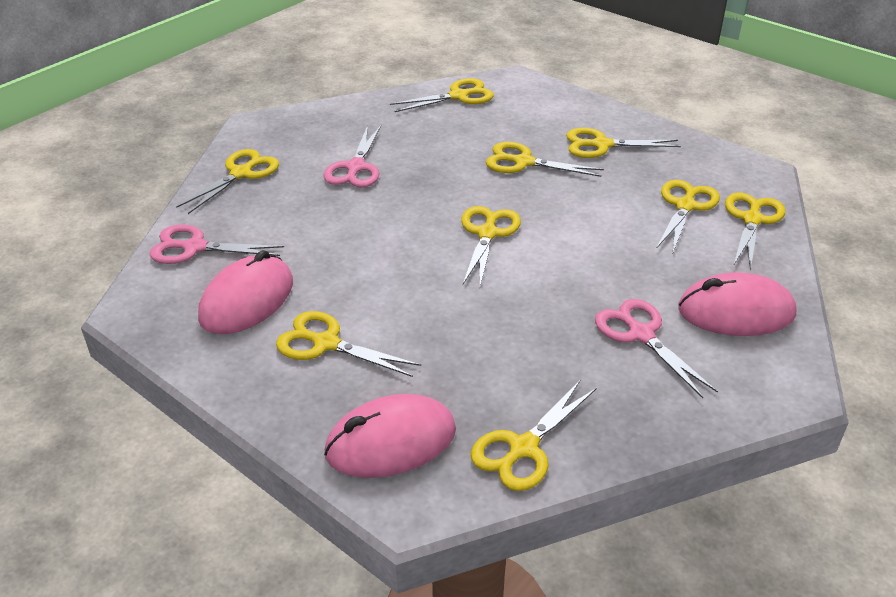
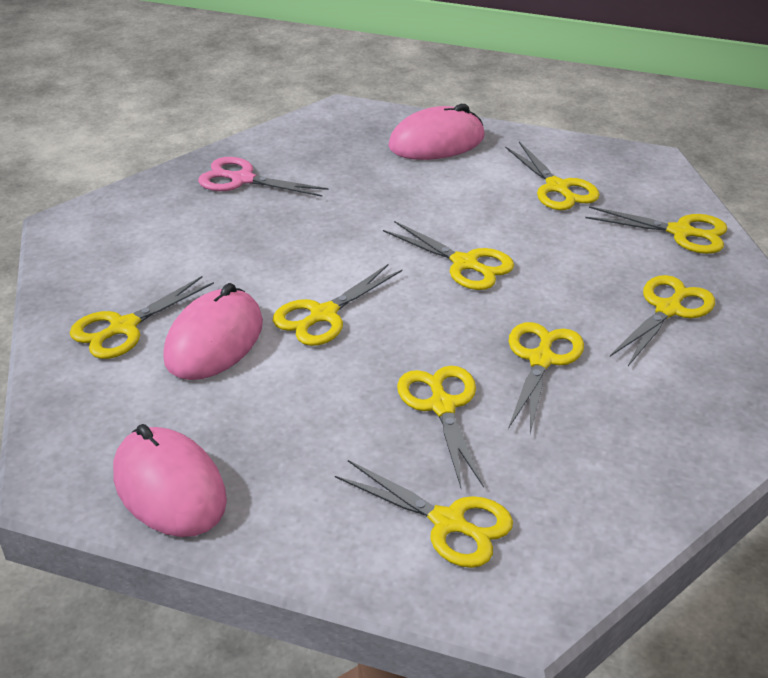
pink scissors: 3 -> 1

